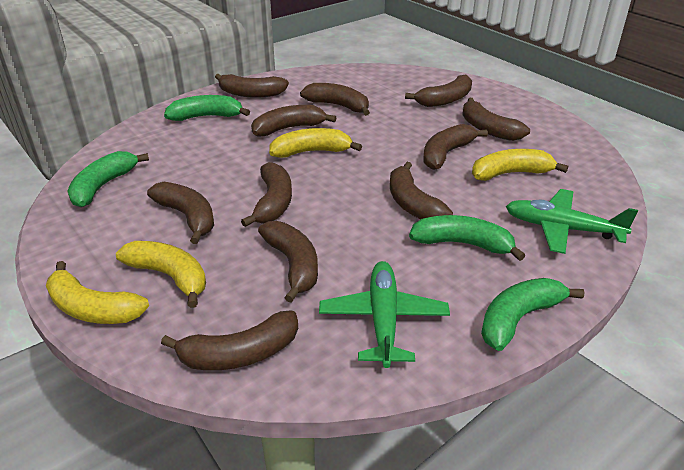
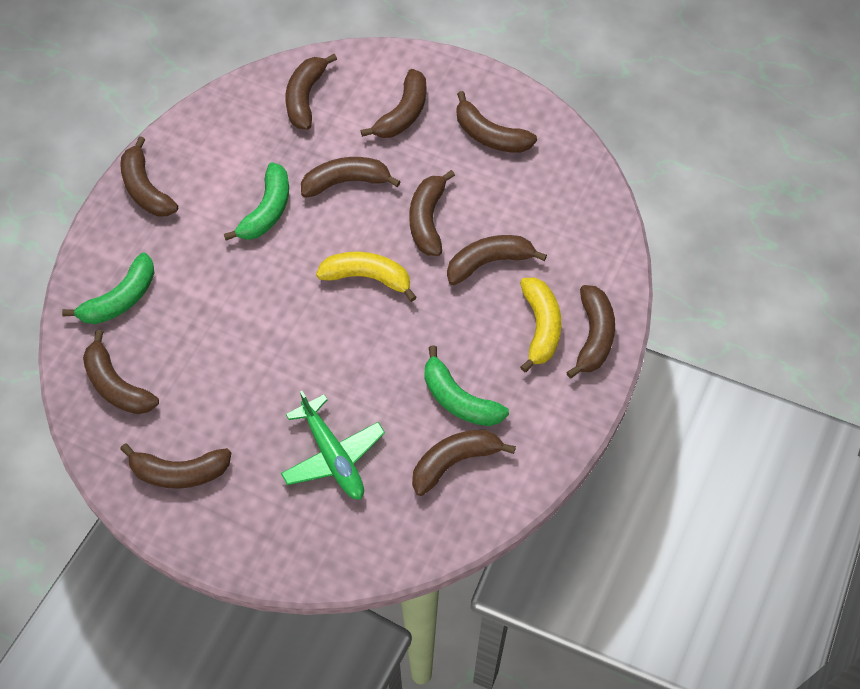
green banana: 4 -> 3
green plane: 2 -> 1
yellow banana: 4 -> 2

